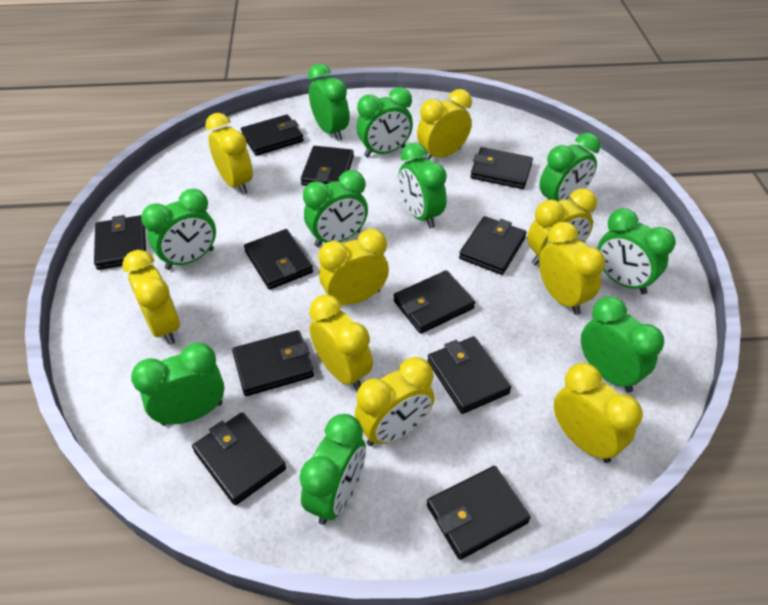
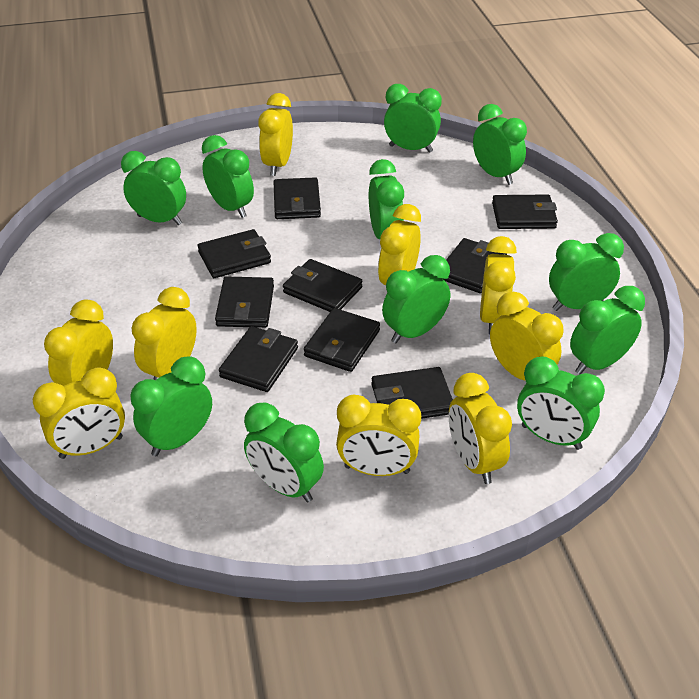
black wallet: 11 -> 9
green clock: 10 -> 11

